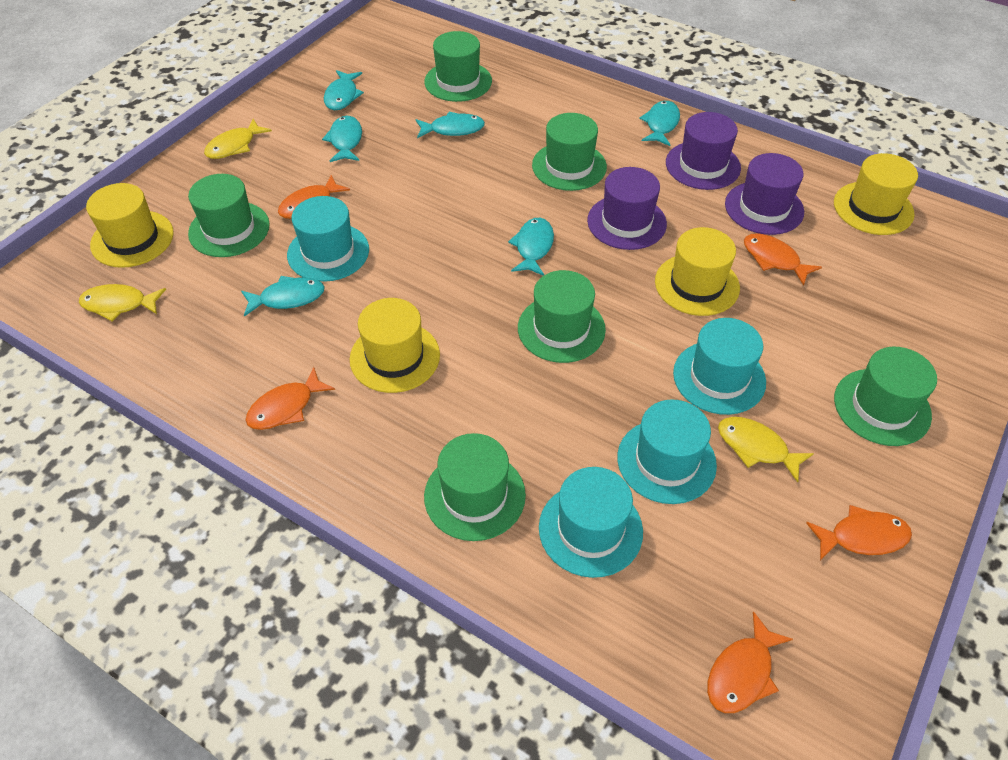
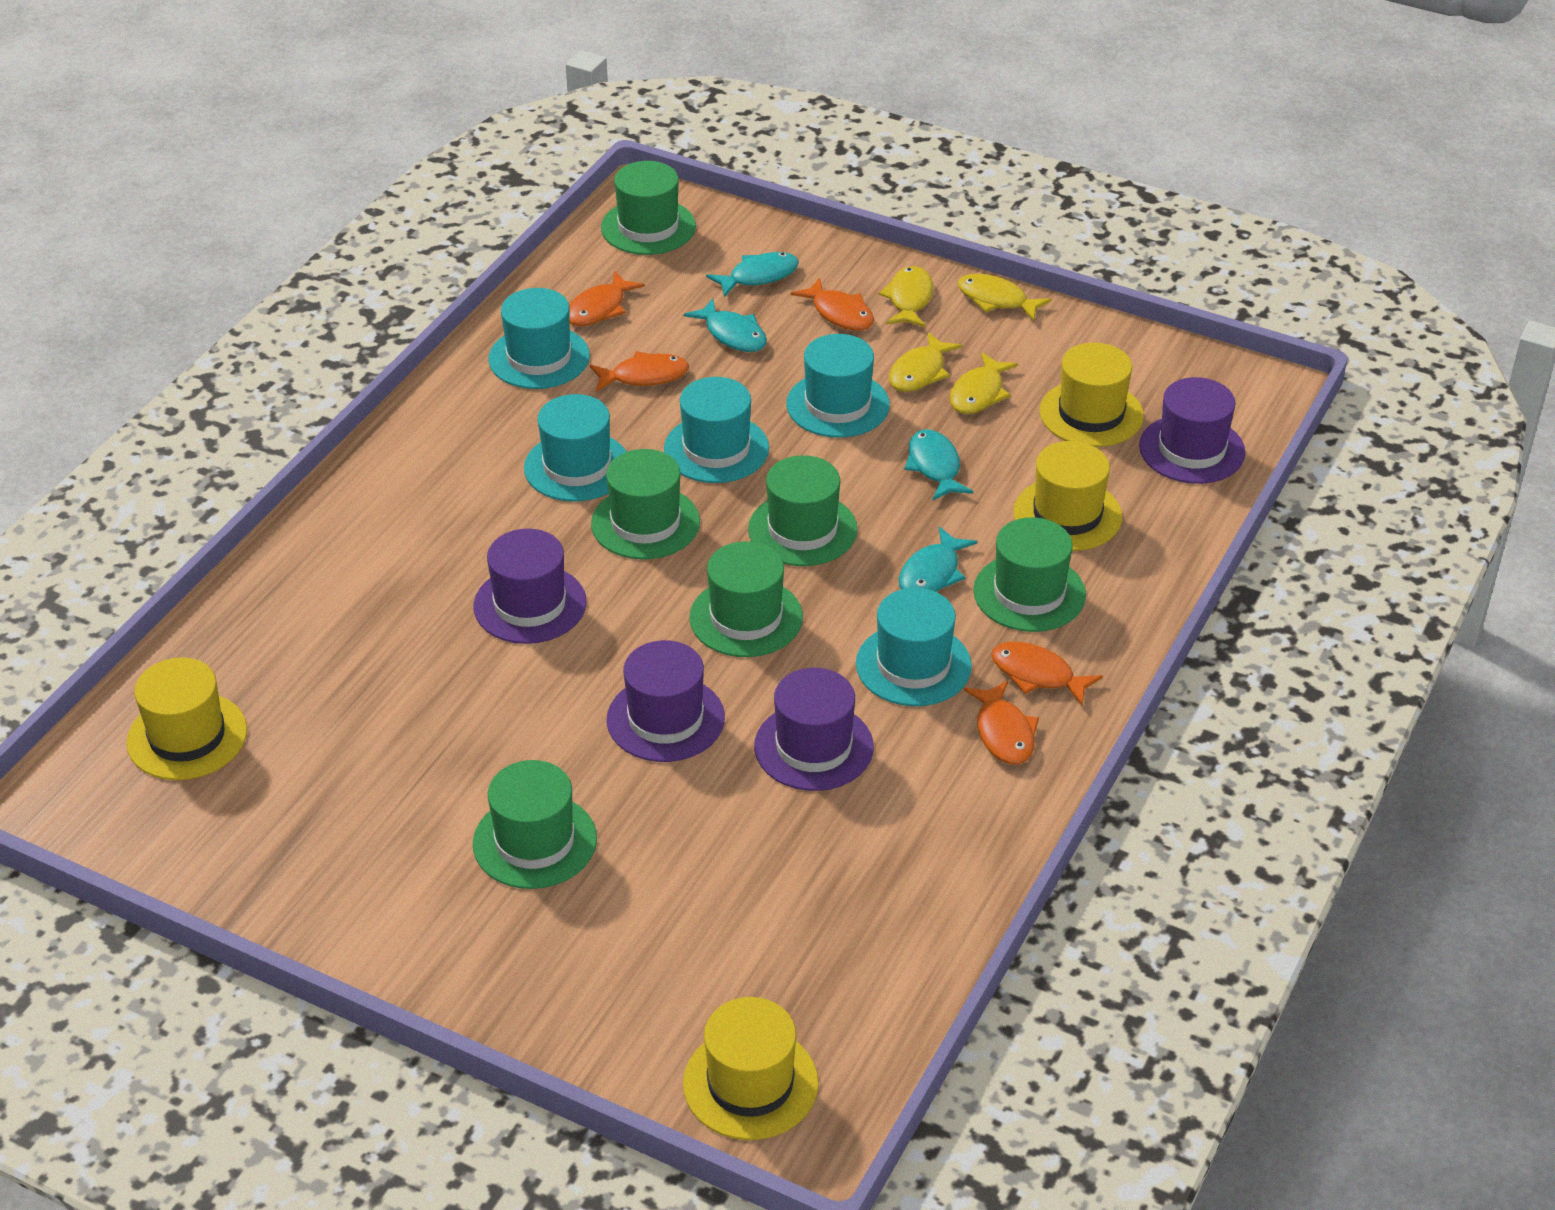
purple hat: 3 -> 4
turquoise fish: 6 -> 4
turquoise hat: 4 -> 5
yellow fish: 3 -> 4

